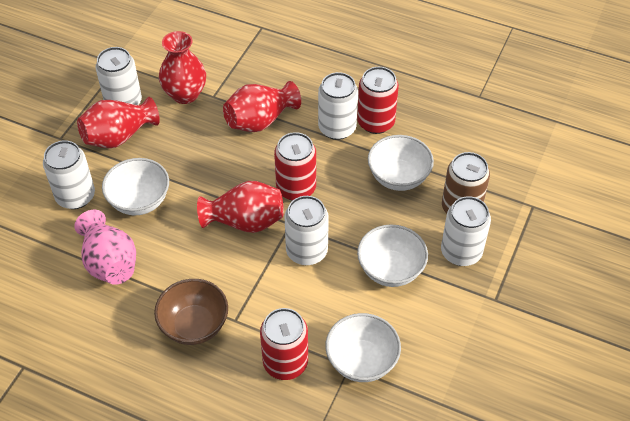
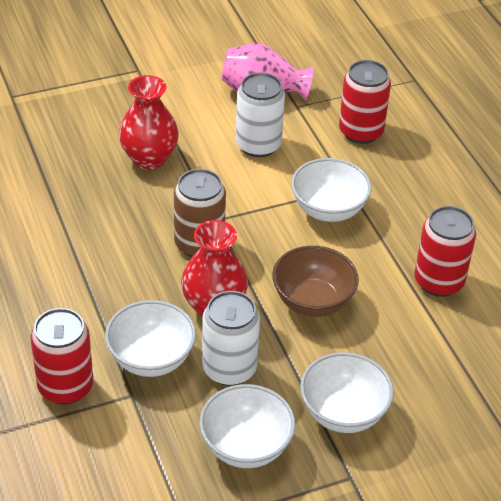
red vase: 4 -> 2
white can: 5 -> 2

